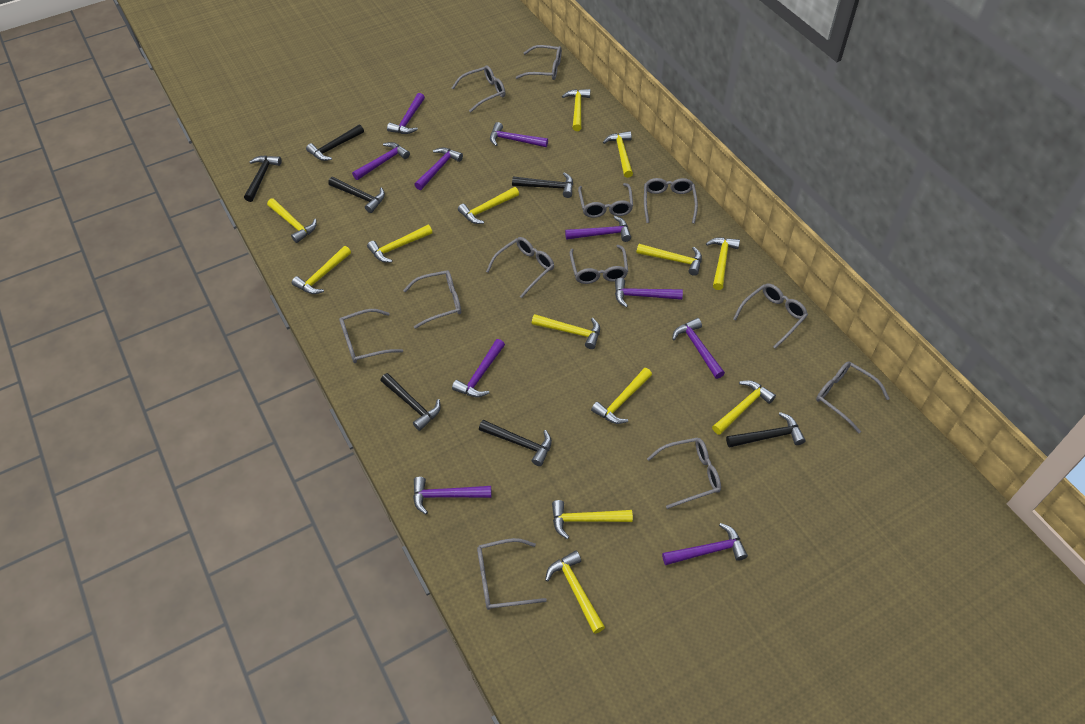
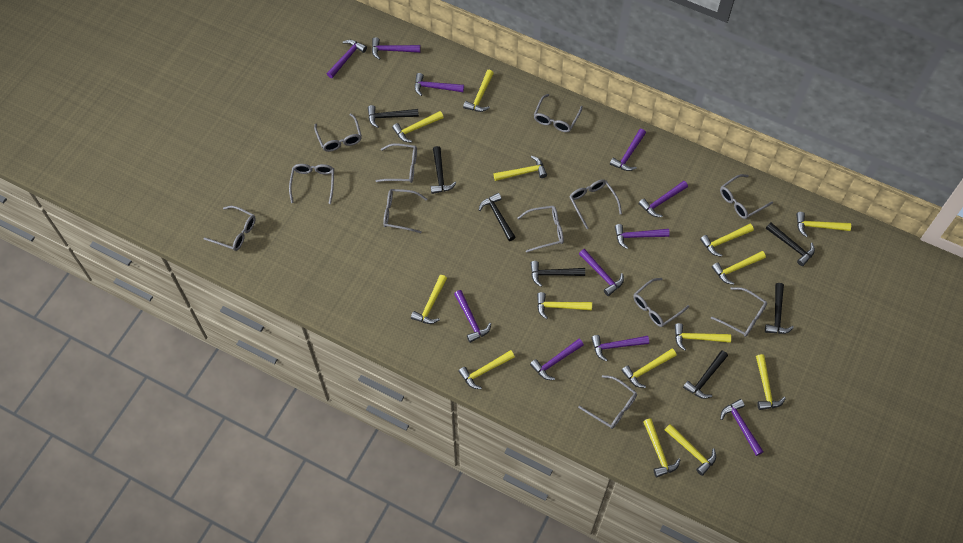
purple hammer: 10 -> 11
yellow hammer: 13 -> 14

